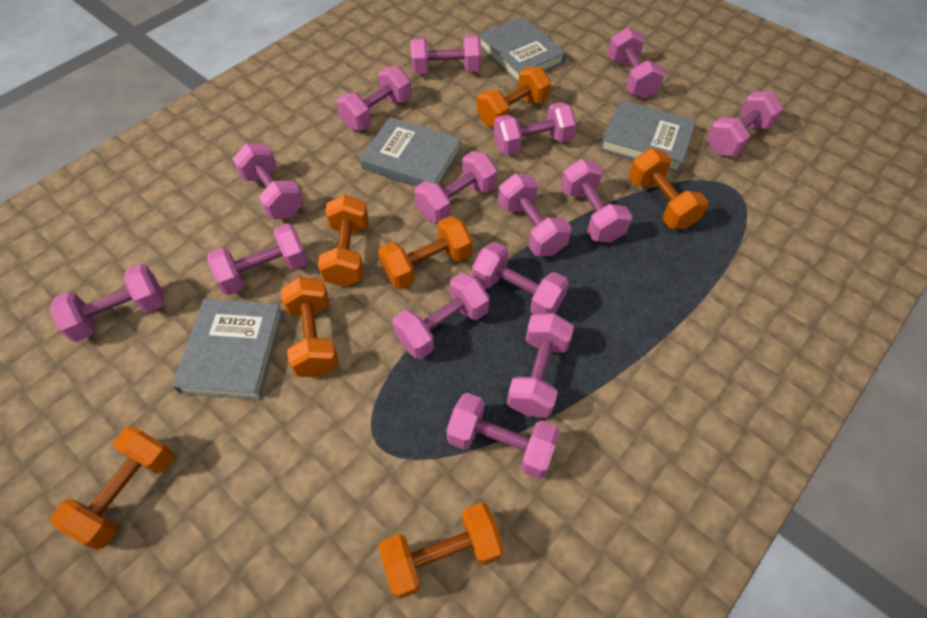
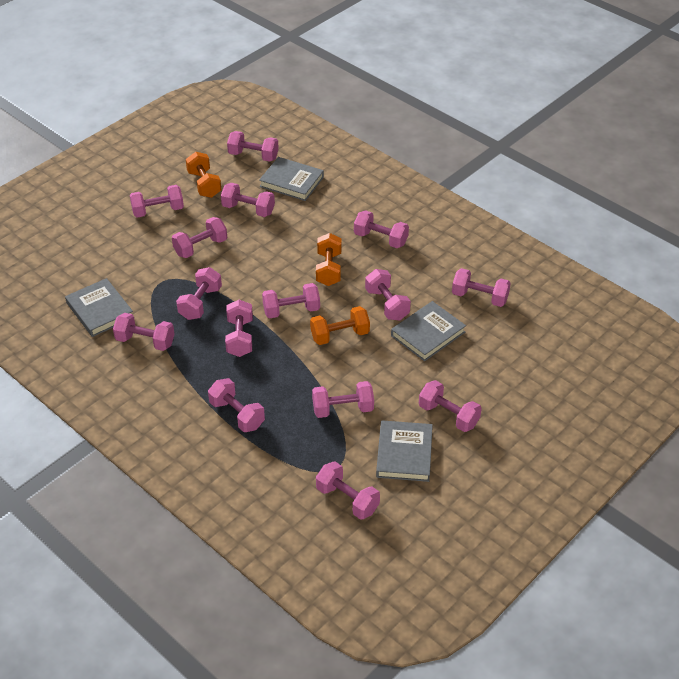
orange dumbbell: 7 -> 3

